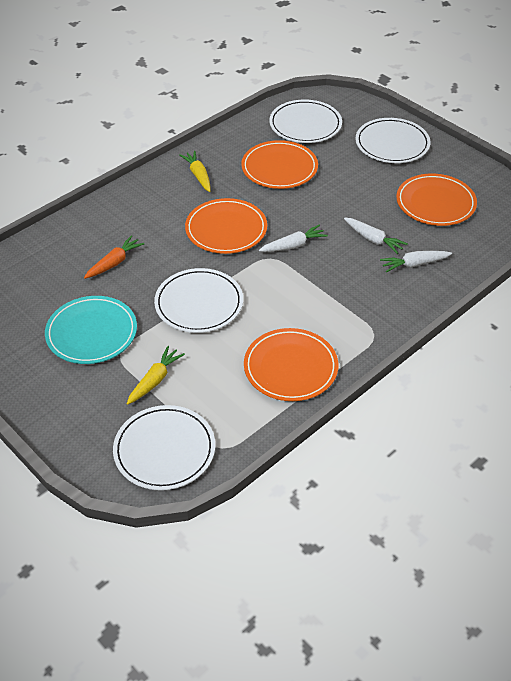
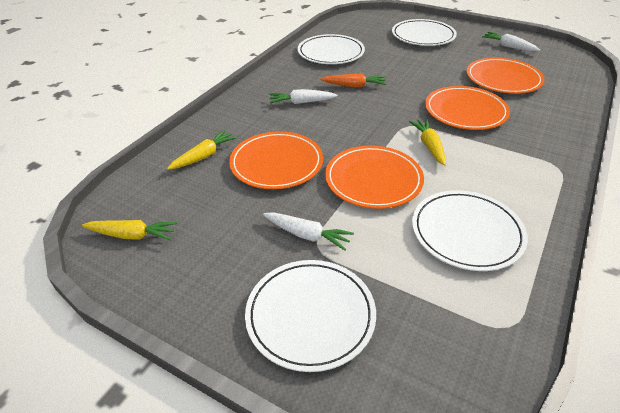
turquoise plate: 1 -> 0
yellow carrot: 2 -> 3

